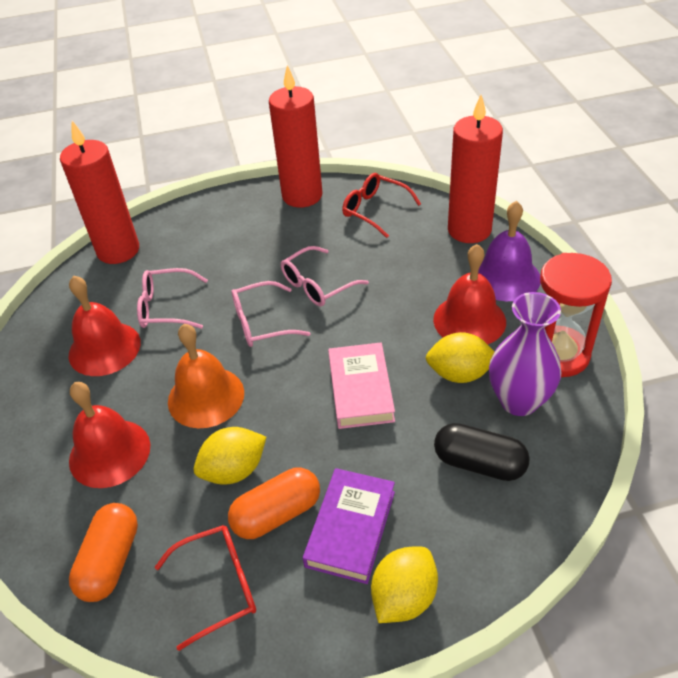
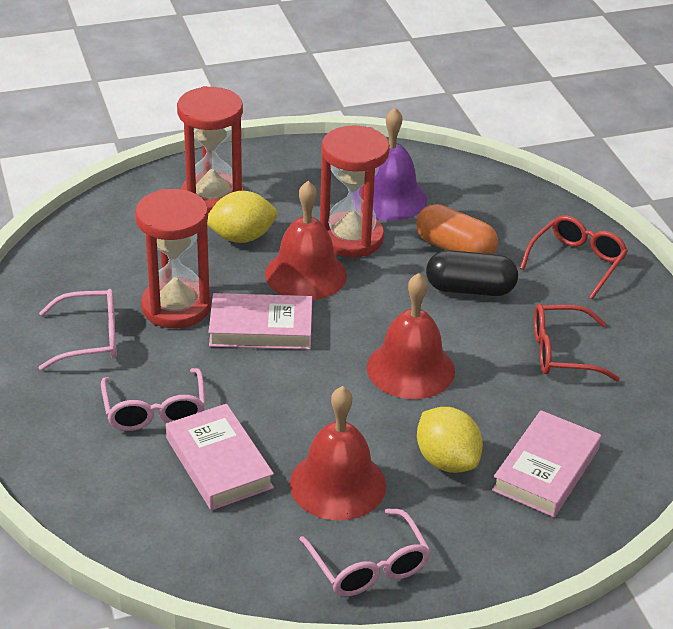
orange bell: 1 -> 0
orange capsule: 2 -> 1
pink book: 1 -> 3
purple book: 1 -> 0
purple vase: 1 -> 0
red candle: 3 -> 0
red hourglass: 1 -> 3
yellow lemon: 3 -> 2

